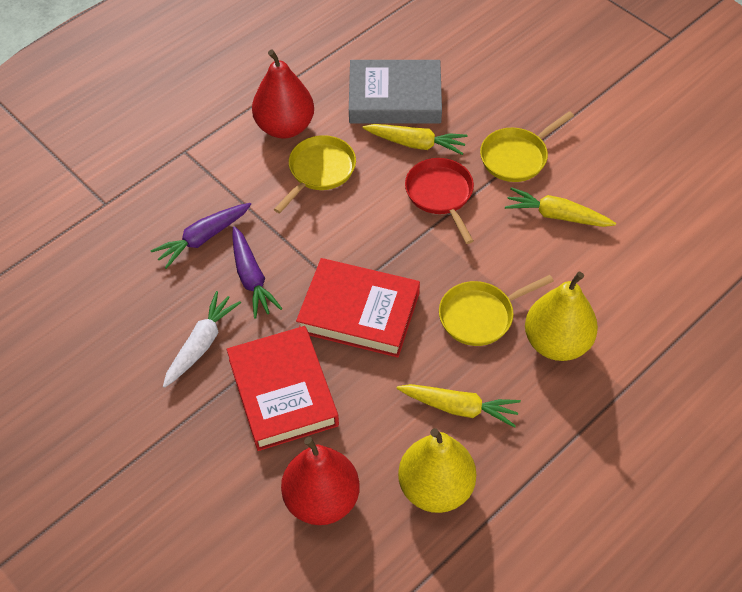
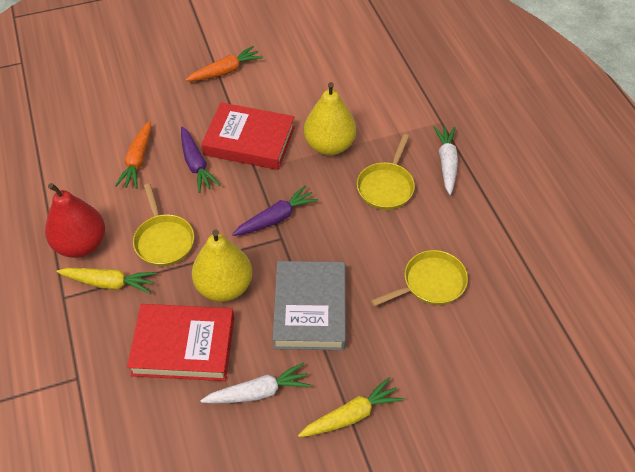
orange carrot: 0 -> 2
red pan: 1 -> 0
red pear: 2 -> 1
white carrot: 1 -> 2
yellow carrot: 3 -> 2

